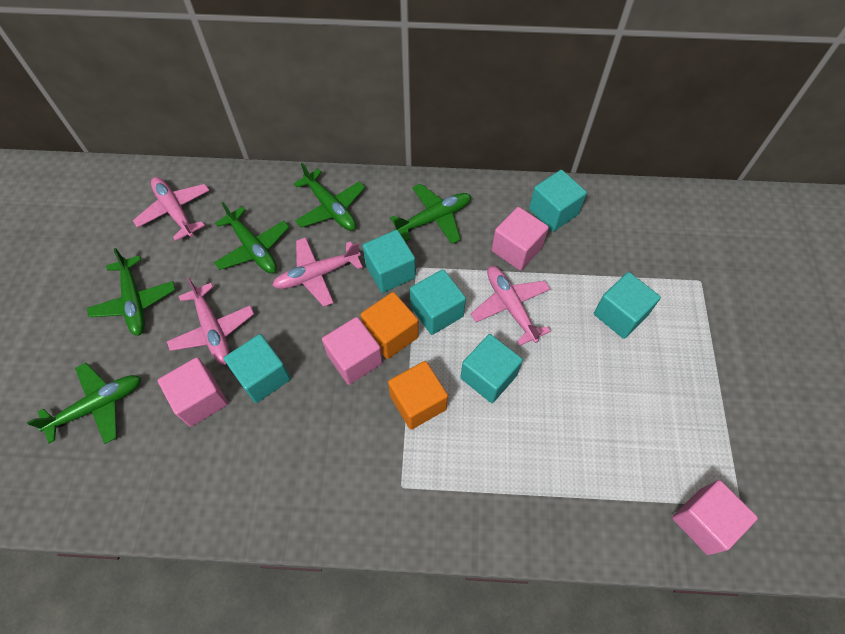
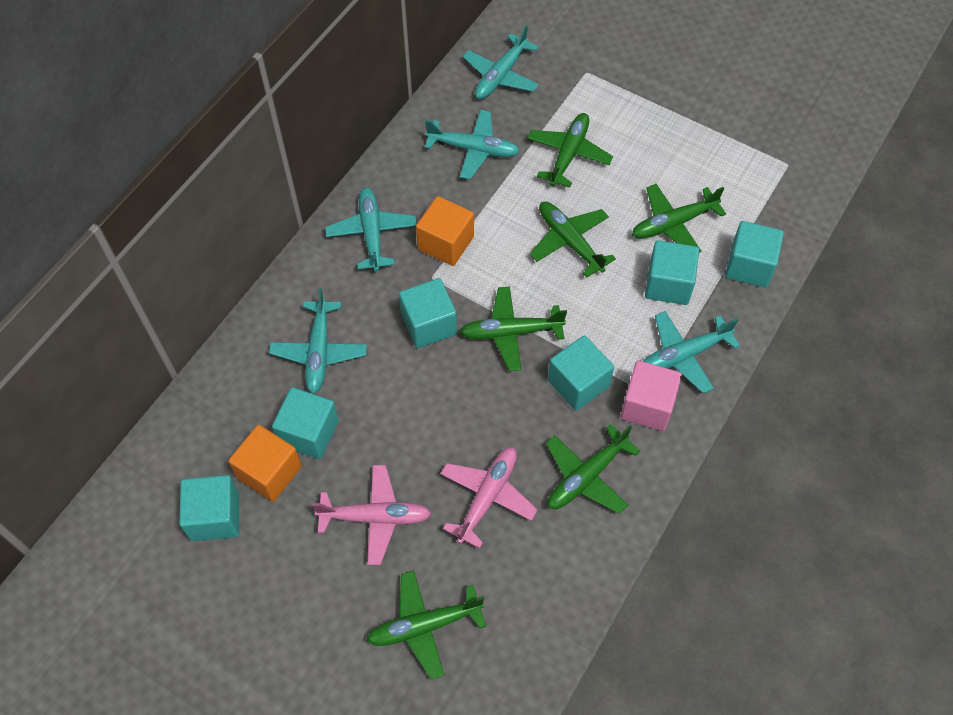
green plane: 5 -> 6
pink cube: 4 -> 1
pink plane: 4 -> 2
turquoise plane: 0 -> 5

